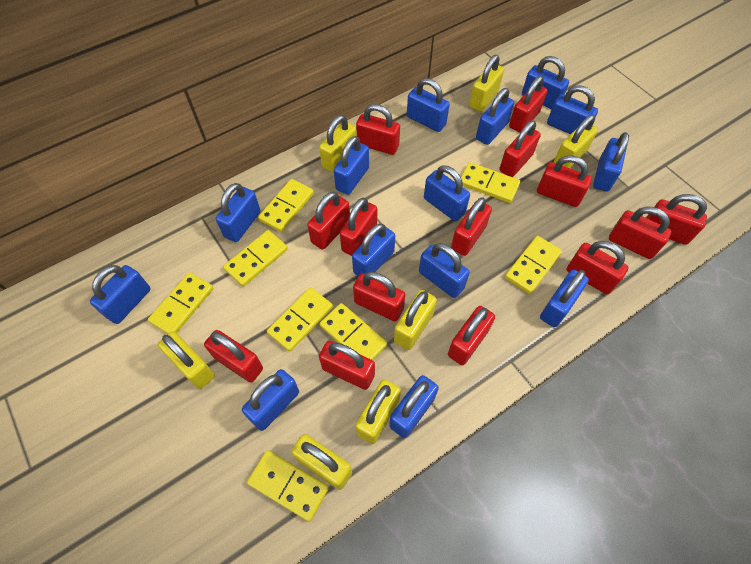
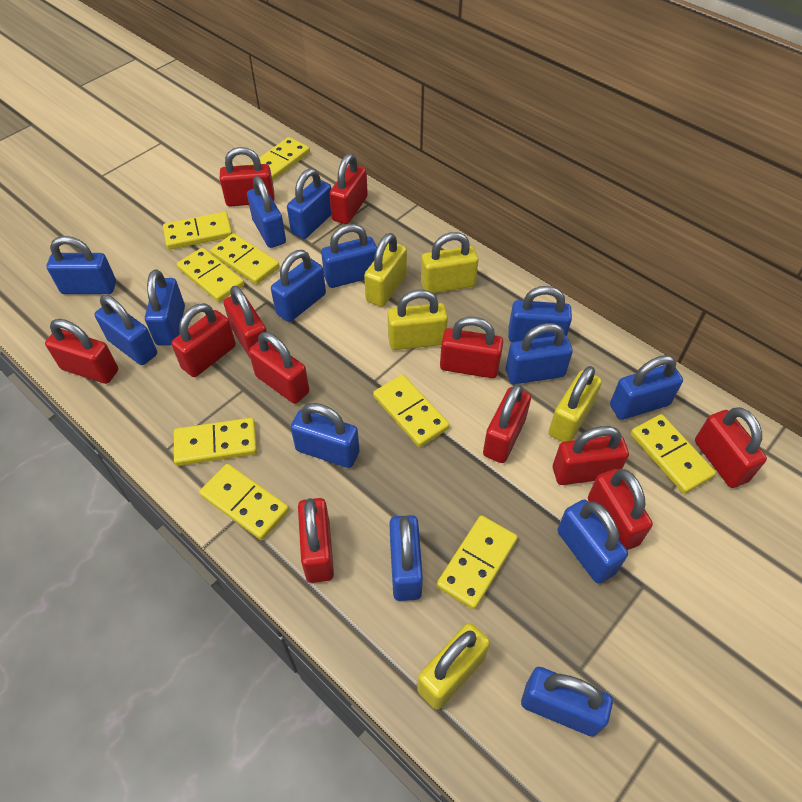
red padlock: 14 -> 12
yellow domino: 8 -> 9
yellow padlock: 7 -> 5

